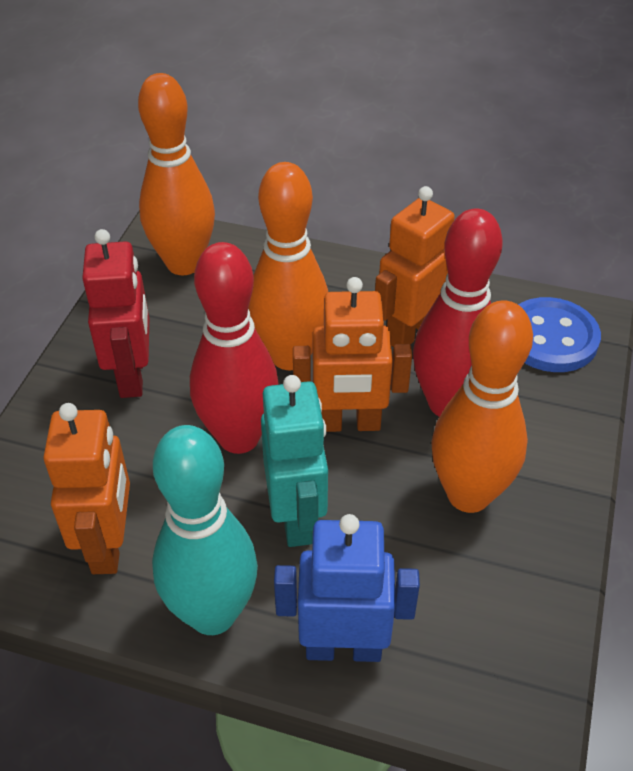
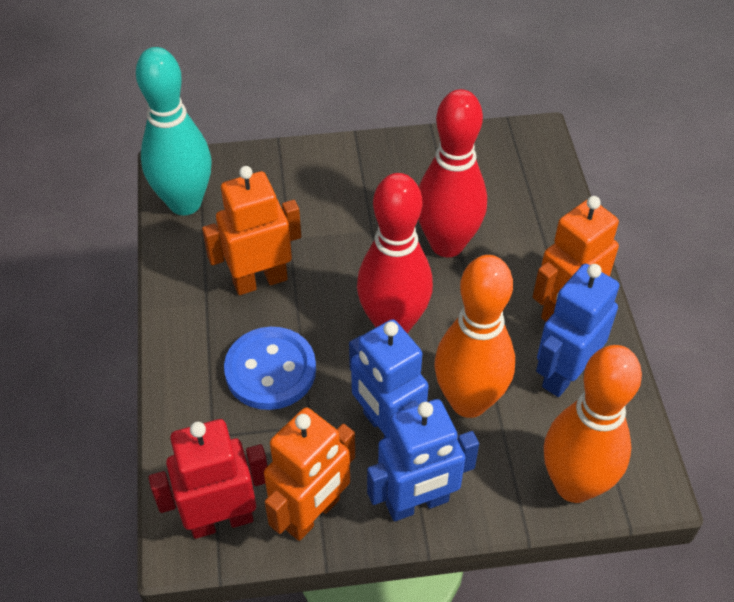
blue robot: 1 -> 3
orange bowling pin: 3 -> 2
turquoise robot: 1 -> 0

